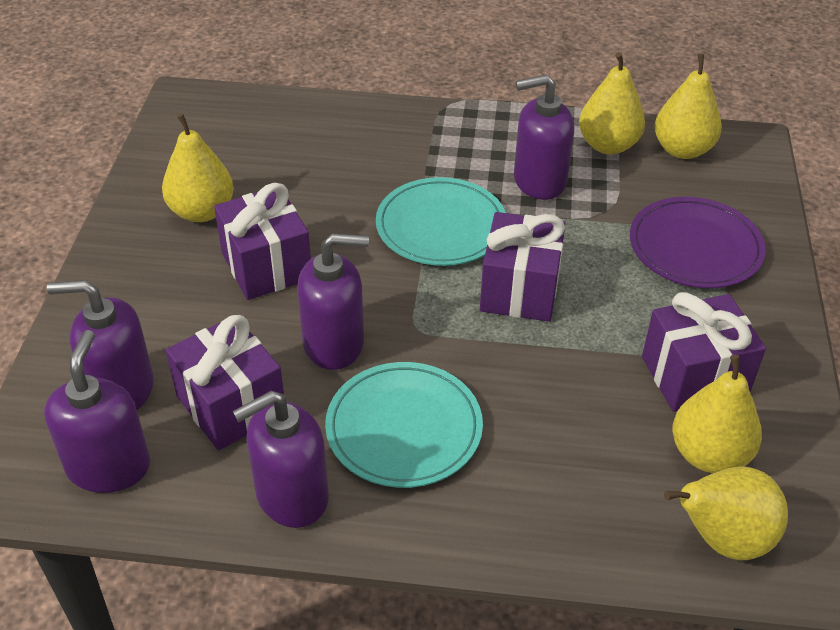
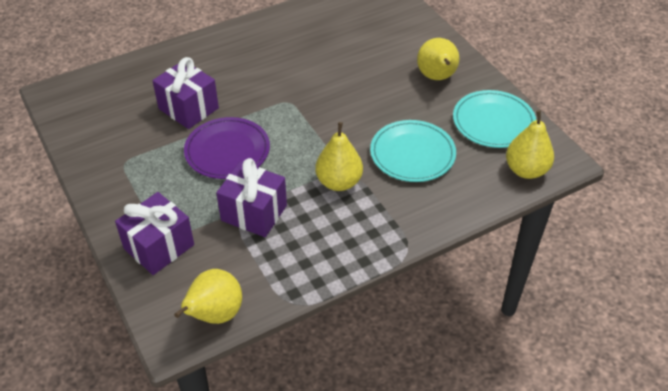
purple gift: 4 -> 3
purple soap dispenser: 5 -> 0
yellow pear: 5 -> 4

